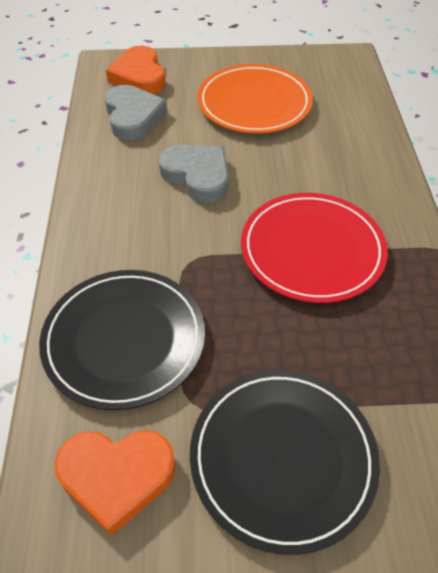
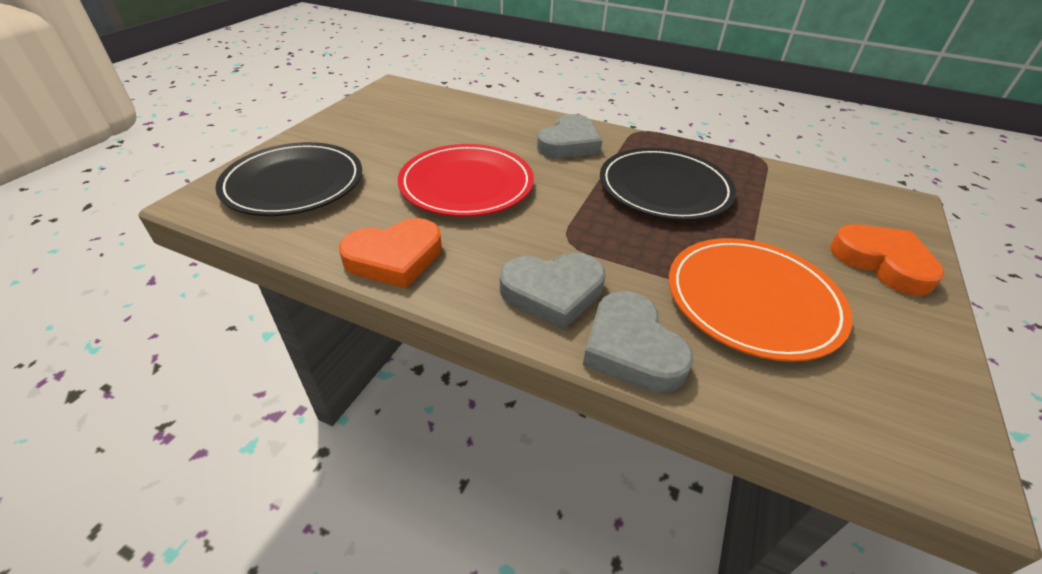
grey heart: 2 -> 3

